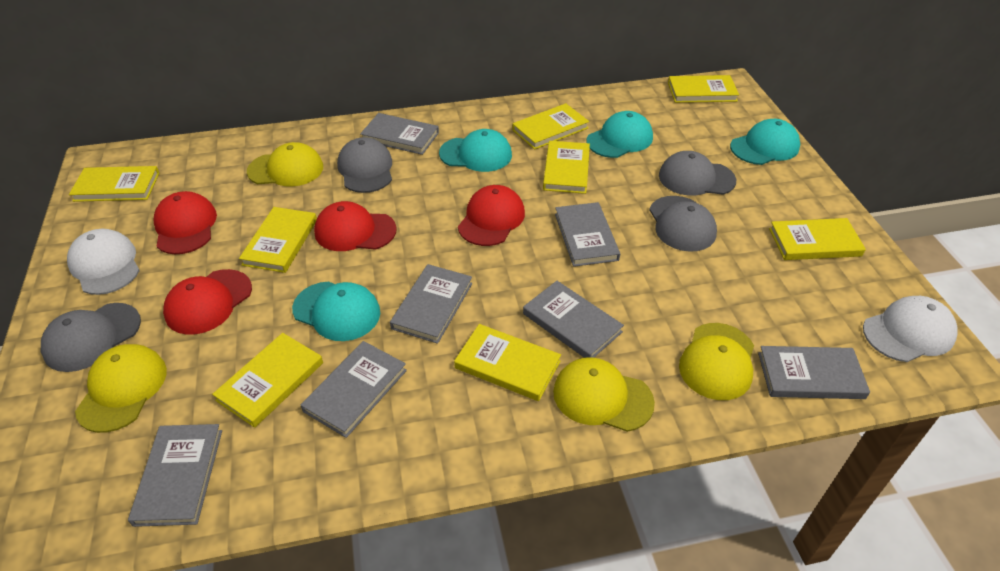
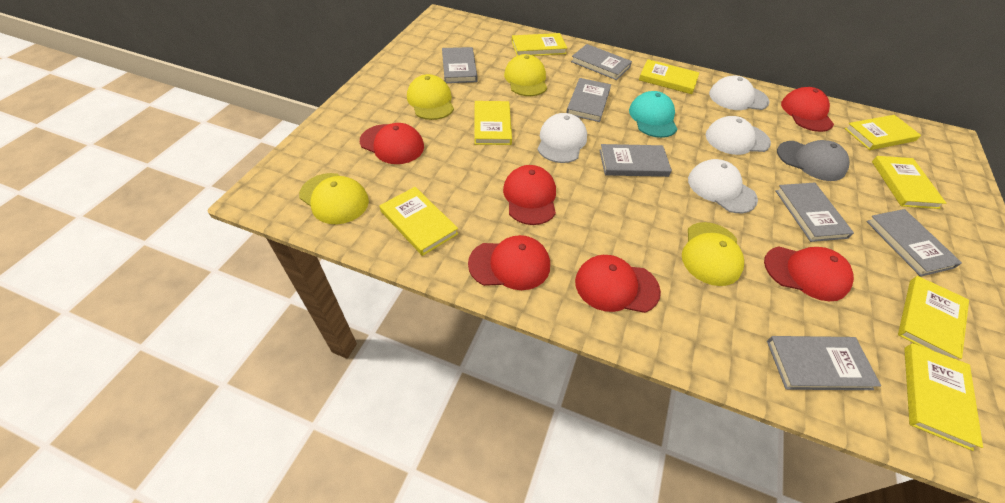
grey cap: 4 -> 1
red cap: 4 -> 6
turquoise cap: 4 -> 1
white cap: 2 -> 4

